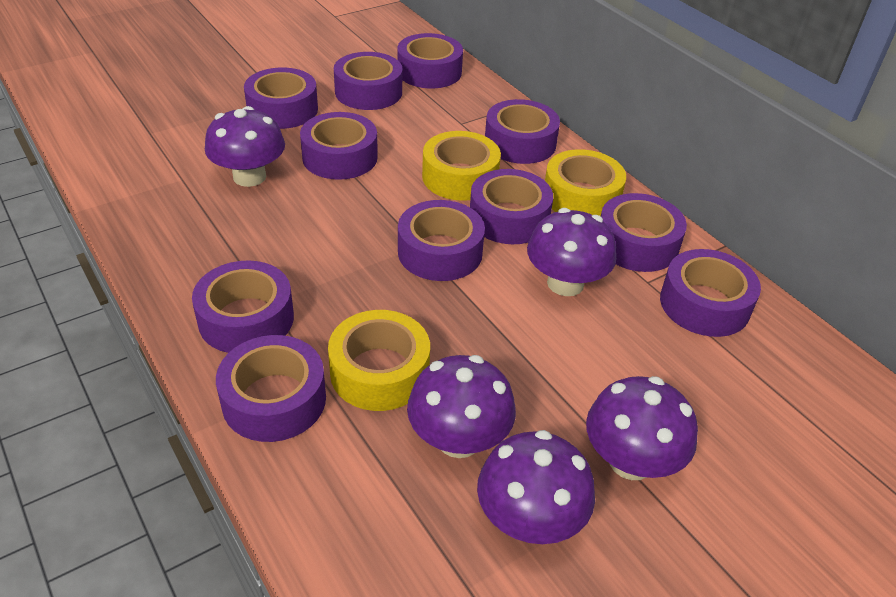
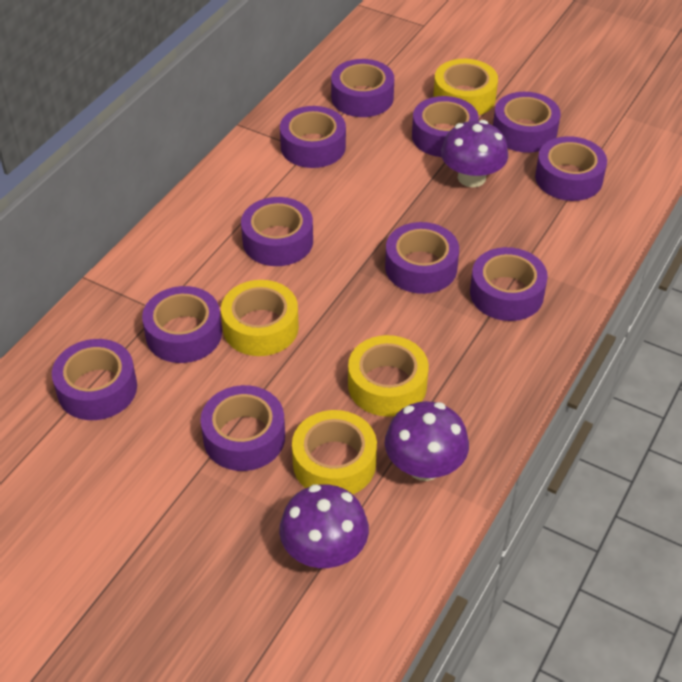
purple mushroom: 5 -> 3
yellow tape: 3 -> 4

